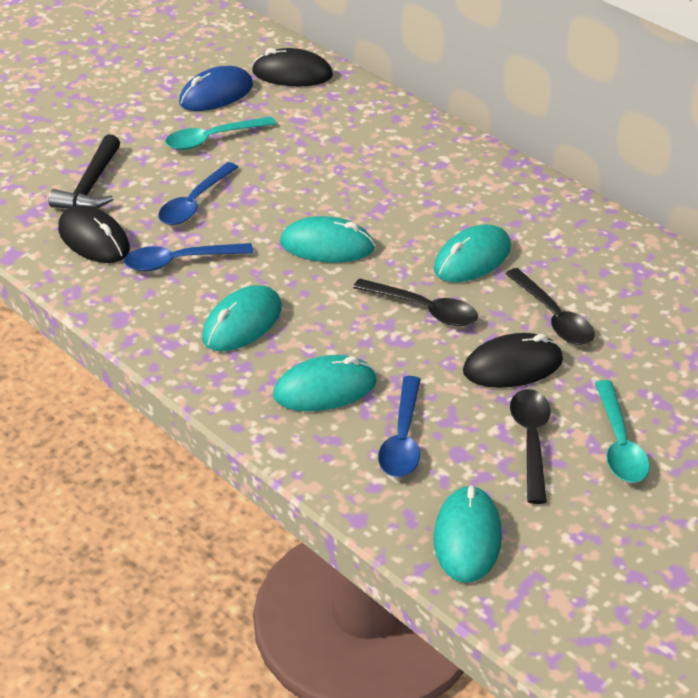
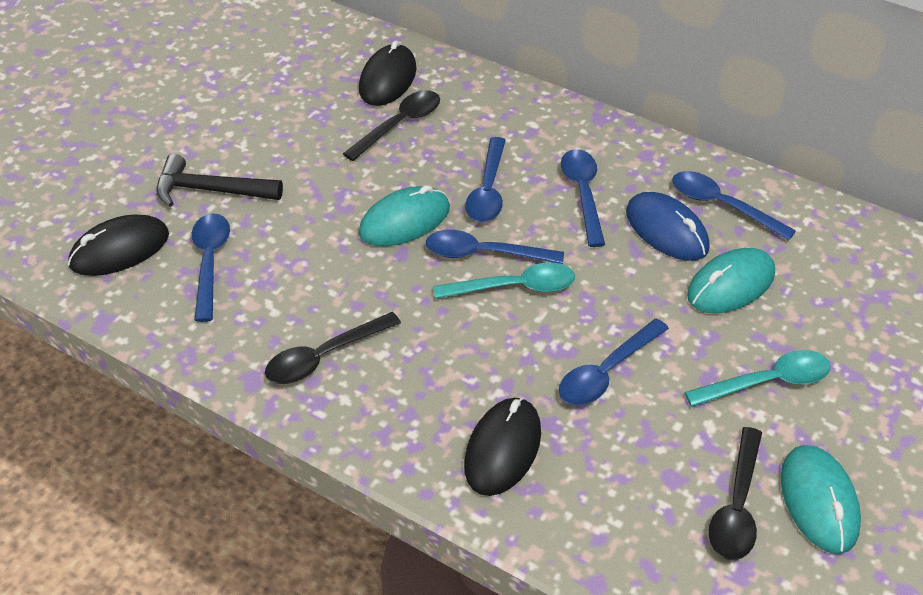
blue spoon: 3 -> 6
turquoise mouse: 5 -> 3

